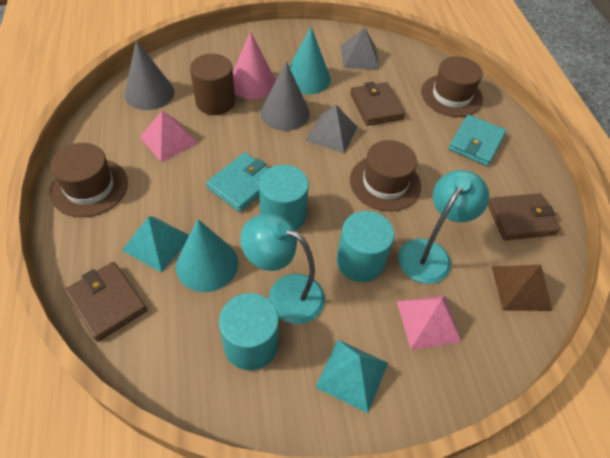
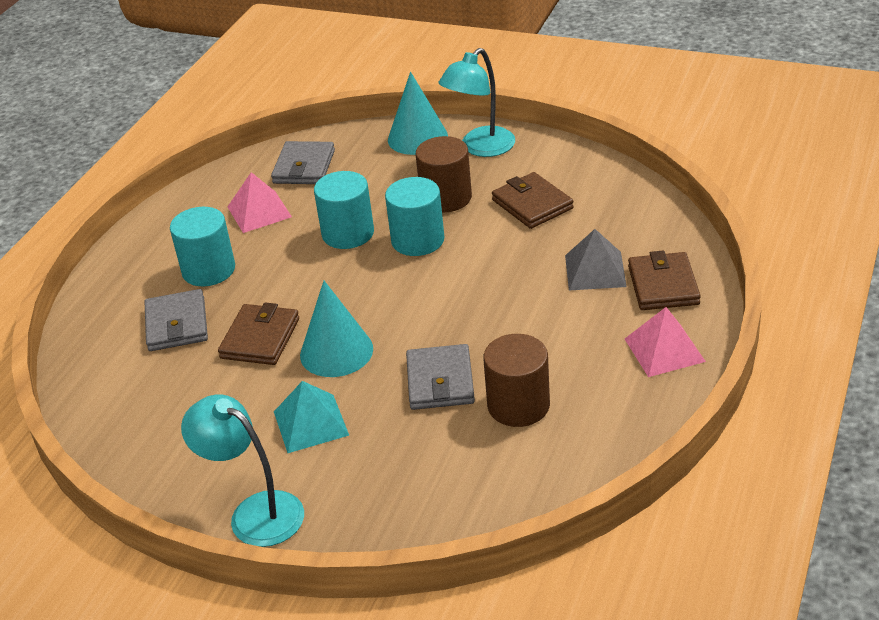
brown cylinder: 1 -> 2
brown hat: 3 -> 0
brown pyramid: 1 -> 0
grey cone: 2 -> 0
grey pyramid: 2 -> 1
grey wallet: 0 -> 3
pink cone: 1 -> 0
turquoise pyramid: 2 -> 1
turquoise wallet: 2 -> 0

